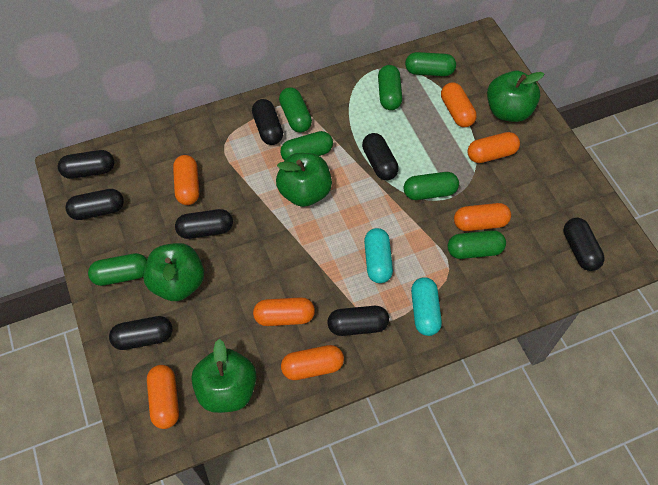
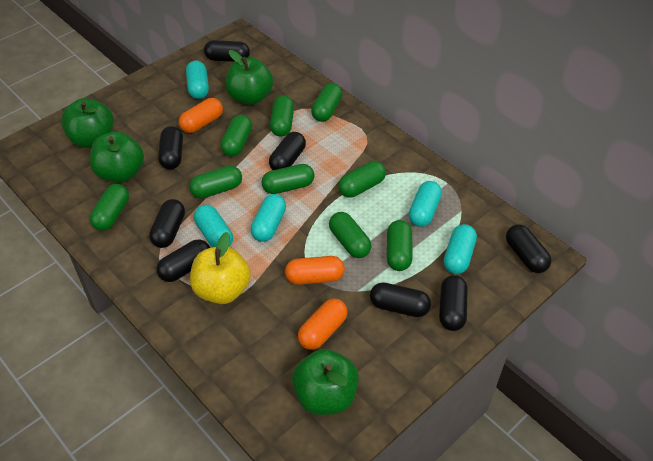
green capsule: 7 -> 9
orange capsule: 7 -> 3
turquoise capsule: 2 -> 5
yellow apple: 0 -> 1

